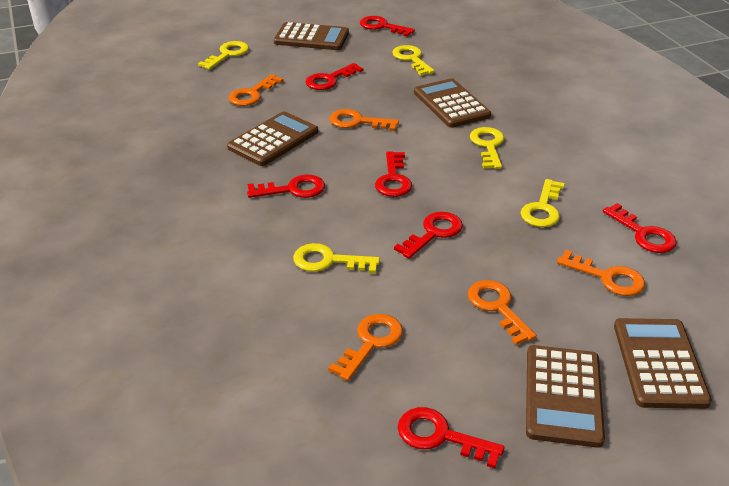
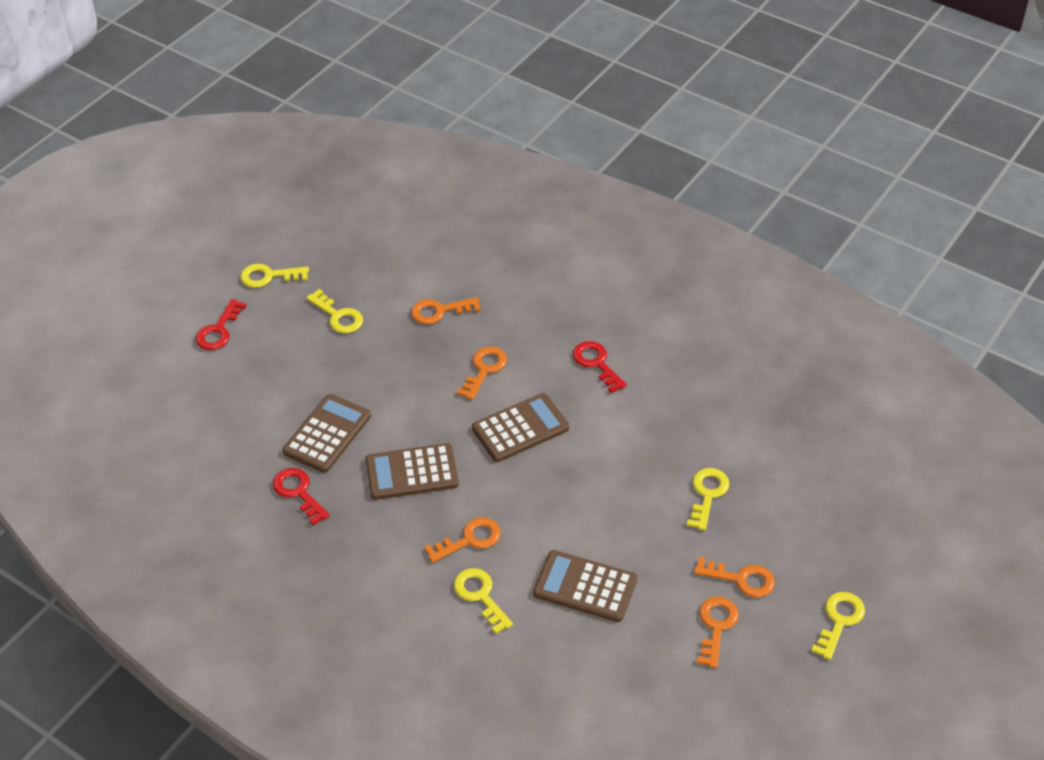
brown calculator: 5 -> 4
red key: 7 -> 3

